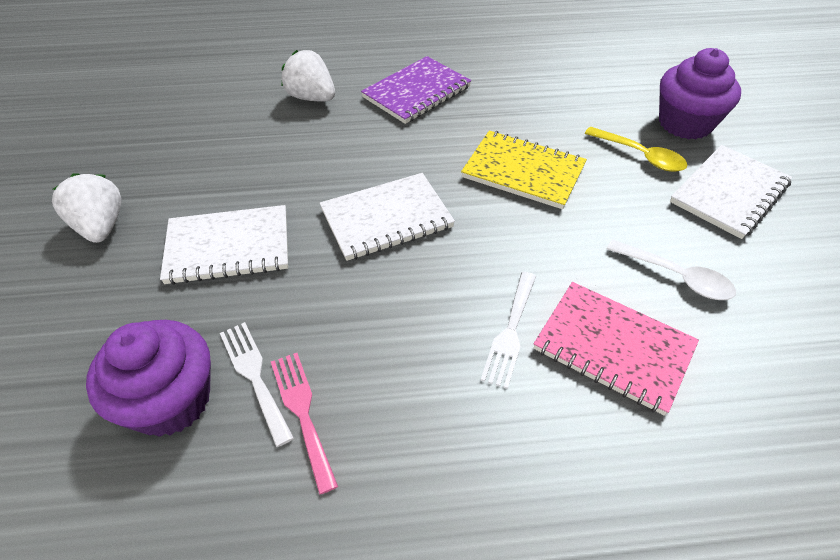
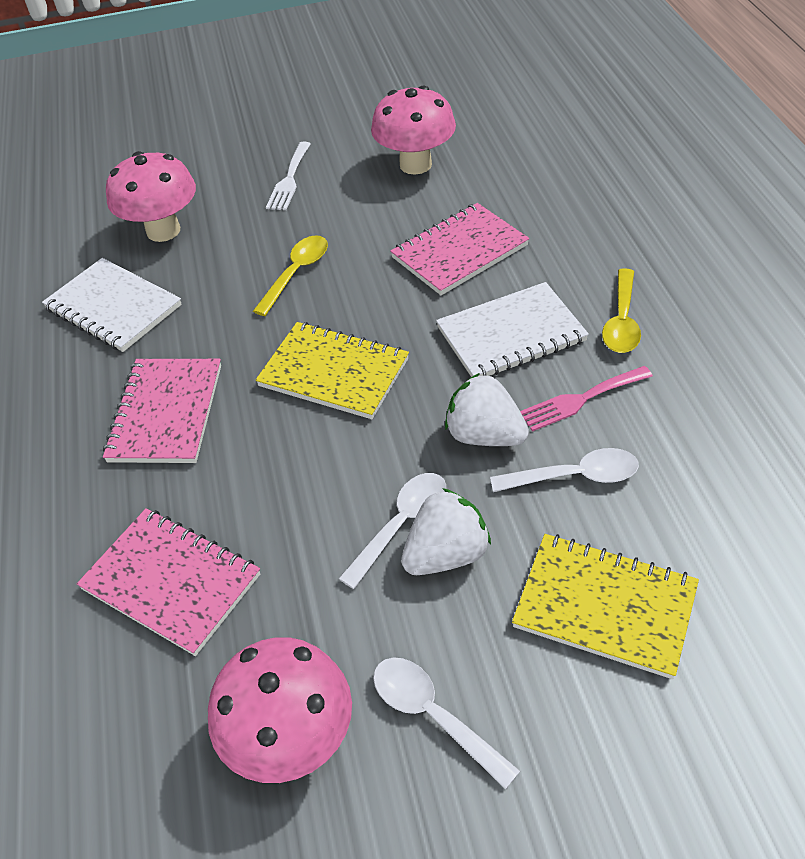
pink mushroom: 0 -> 3
pink notebook: 1 -> 3
purple cupcake: 2 -> 0
purple notebook: 1 -> 0
white fork: 2 -> 1
white notebook: 3 -> 2
white spoon: 1 -> 3
yellow notebook: 1 -> 2
yellow spoon: 1 -> 2

